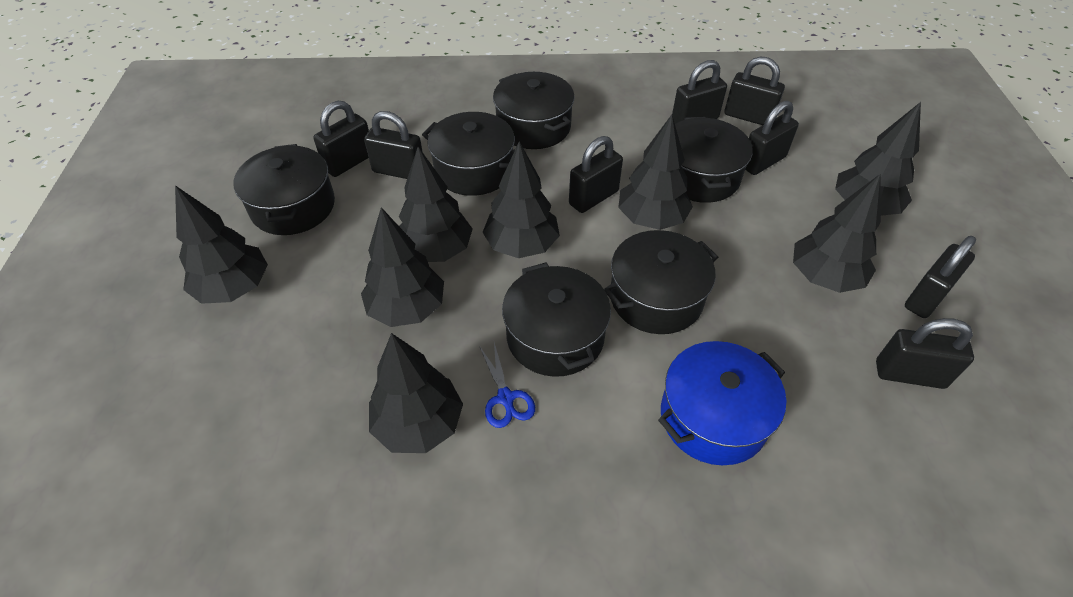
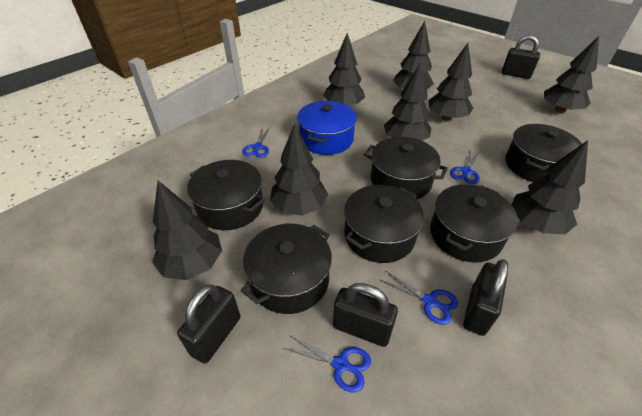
black padlock: 8 -> 4
blue scissors: 1 -> 4

